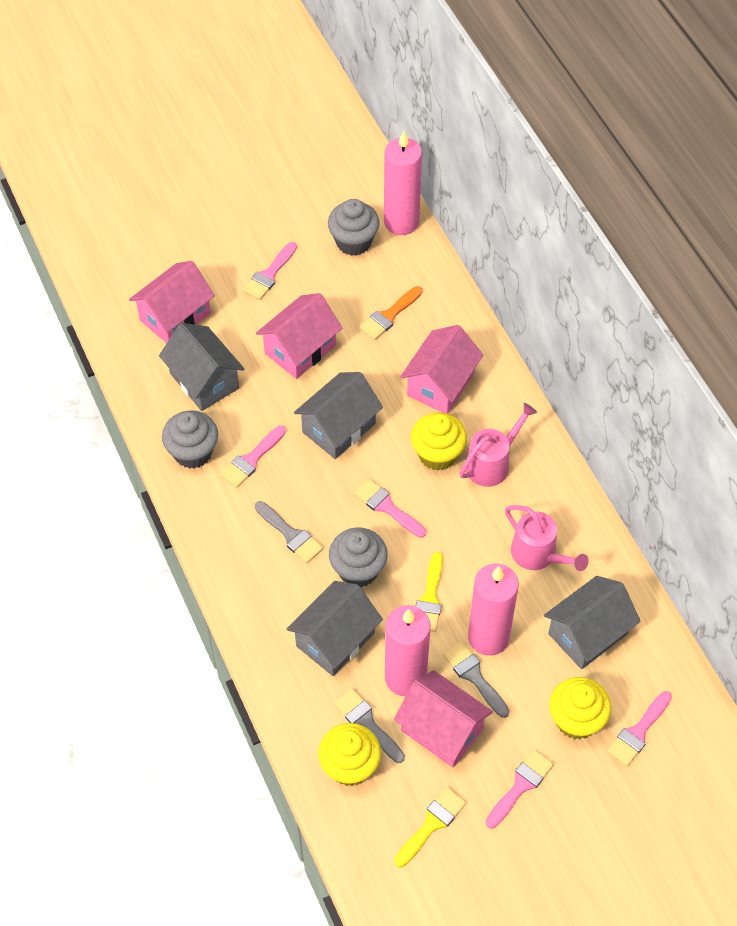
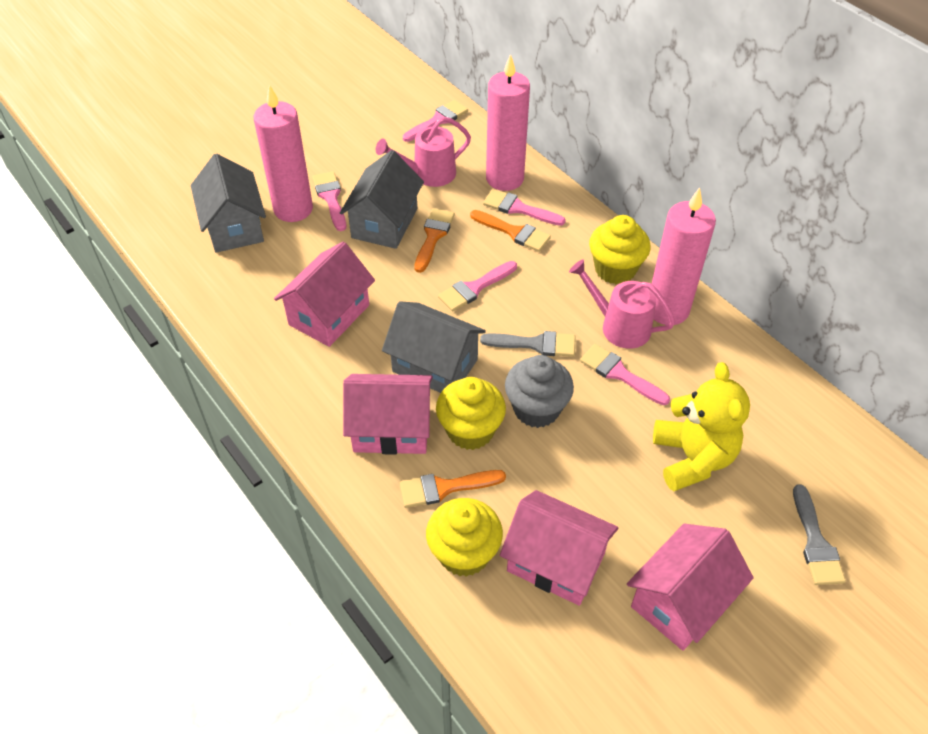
grey brush: 3 -> 2
grey cupcake: 3 -> 1
grey house: 4 -> 3
orange brush: 1 -> 3
yellow brush: 2 -> 0
yellow teddy bear: 0 -> 1

